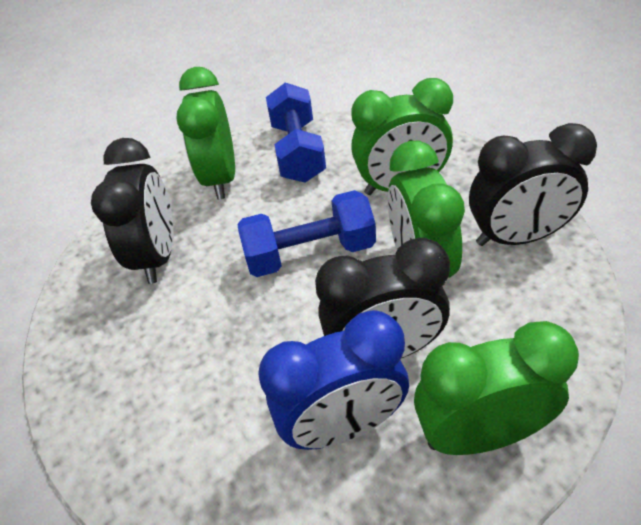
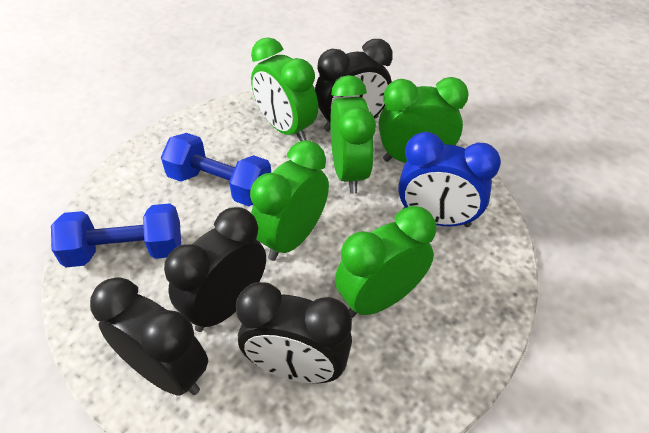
black clock: 3 -> 4
green clock: 4 -> 5

